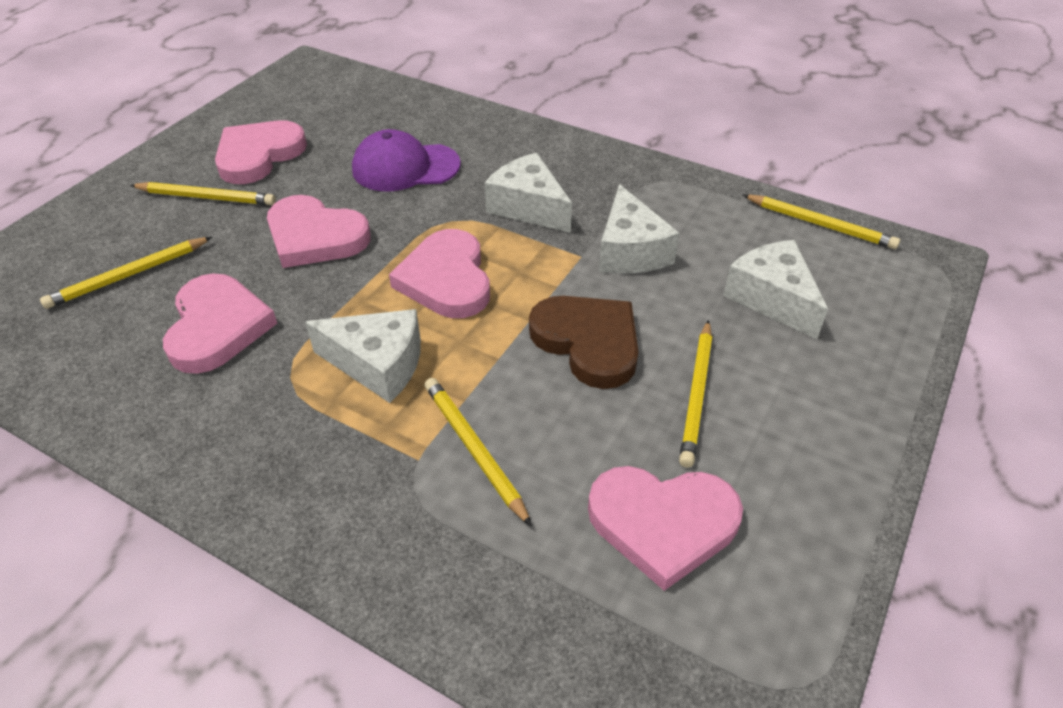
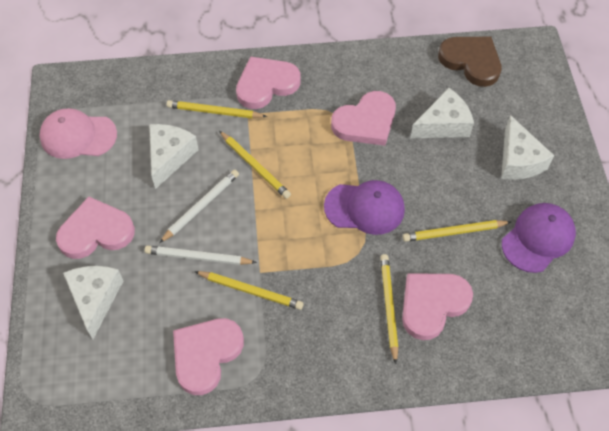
pink cap: 0 -> 1
purple cap: 1 -> 2
white pencil: 0 -> 2

